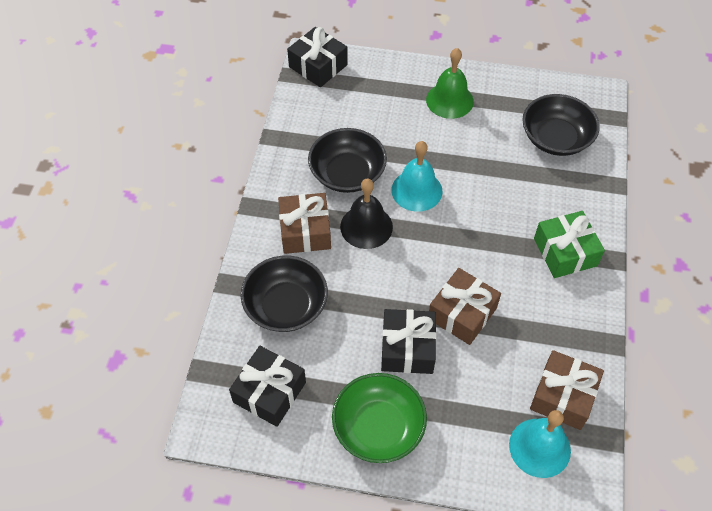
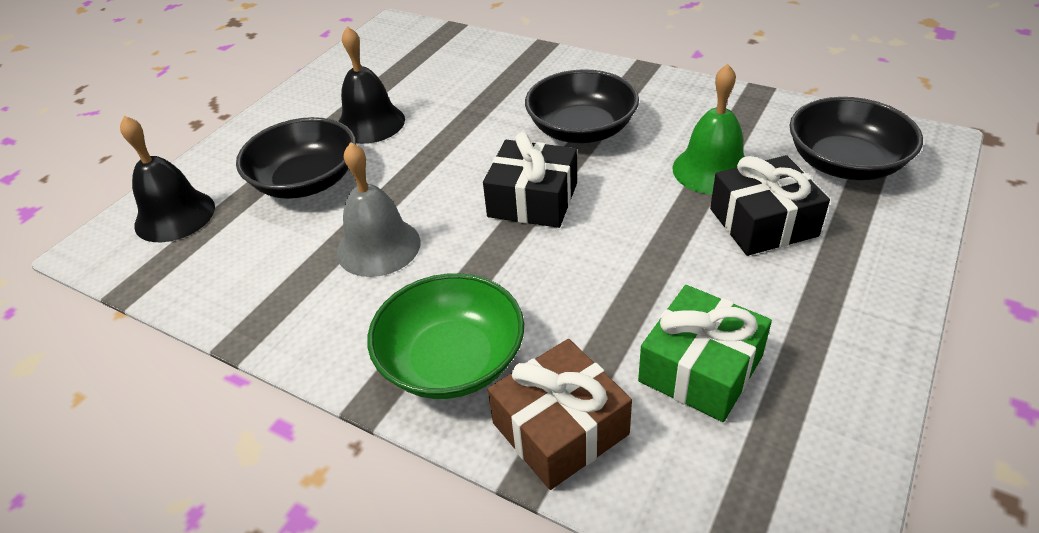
black bell: 1 -> 2
black gift: 3 -> 2
brown gift: 3 -> 1
grey bell: 0 -> 1
turquoise bell: 2 -> 0

